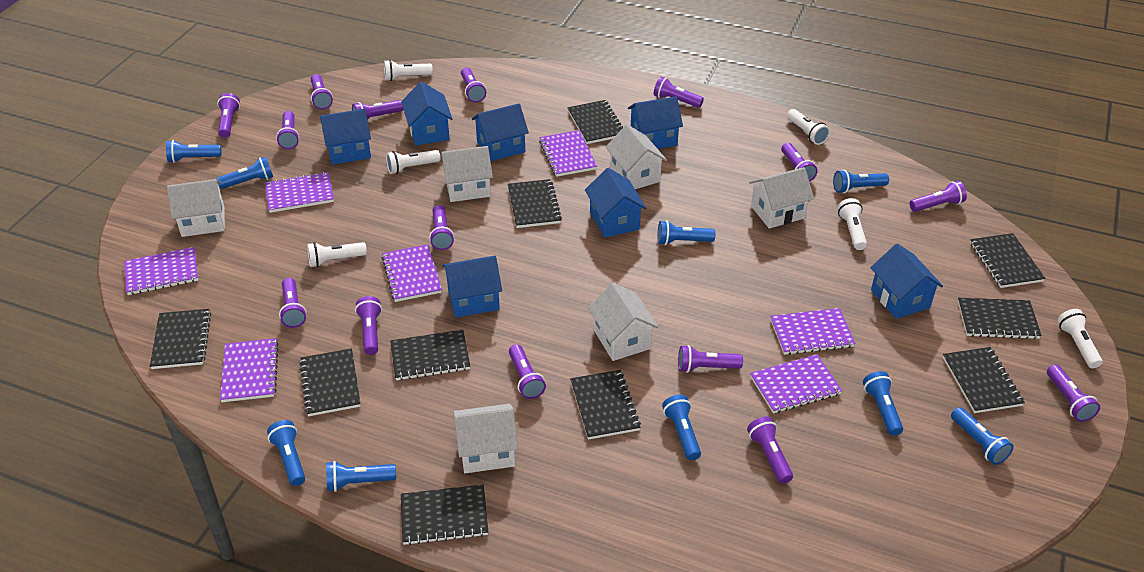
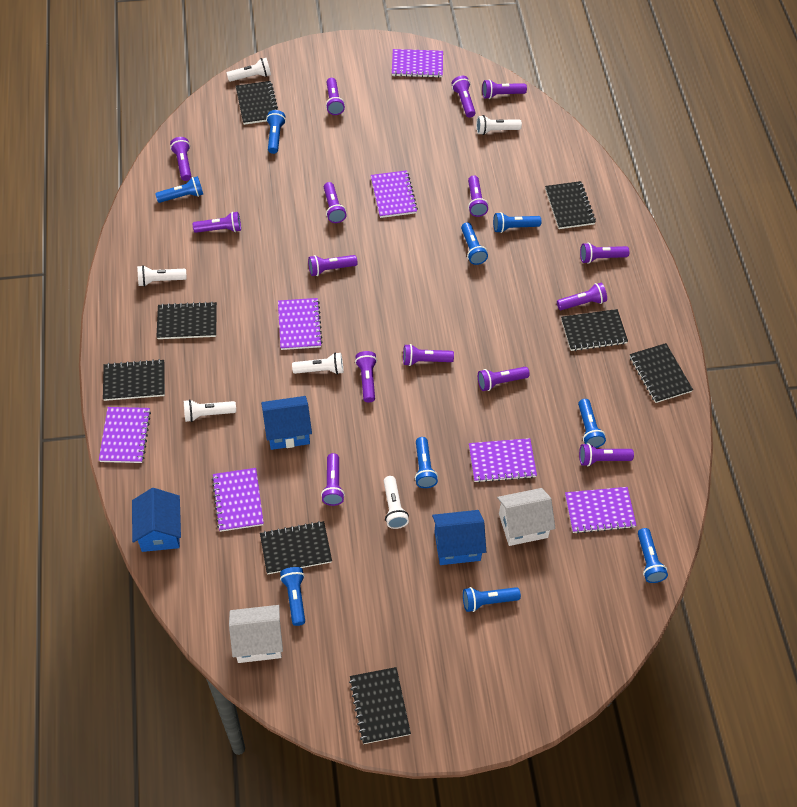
black notebook: 10 -> 8
blue house: 7 -> 3
white house: 6 -> 2

